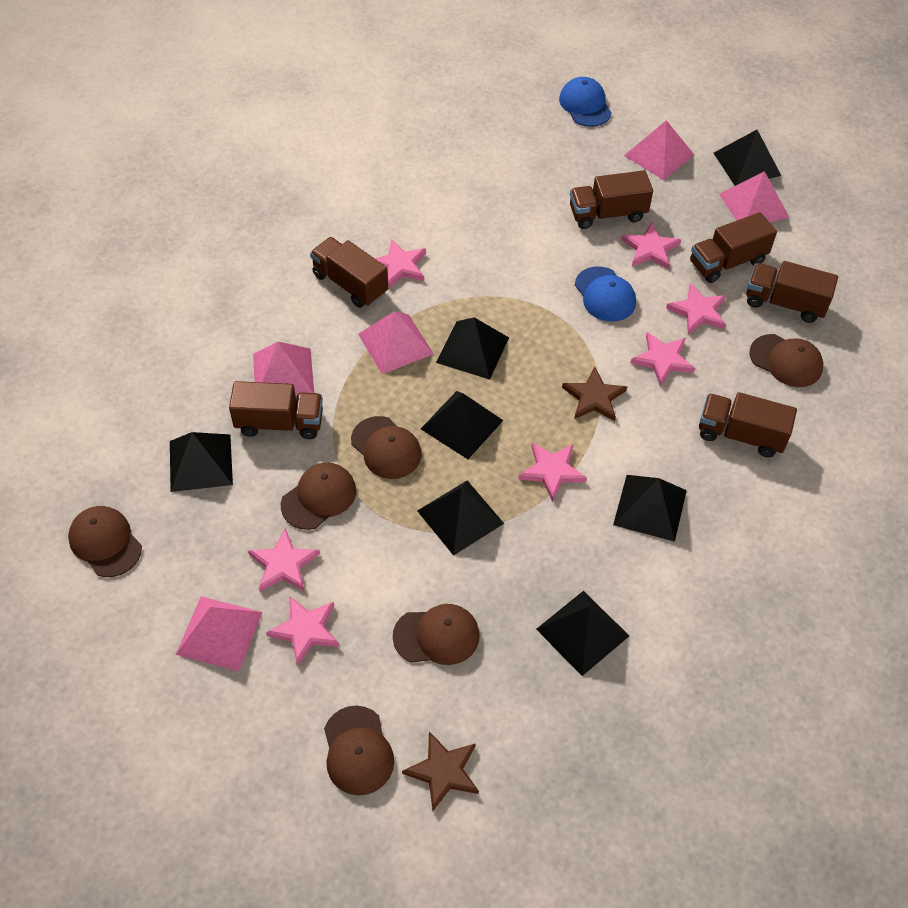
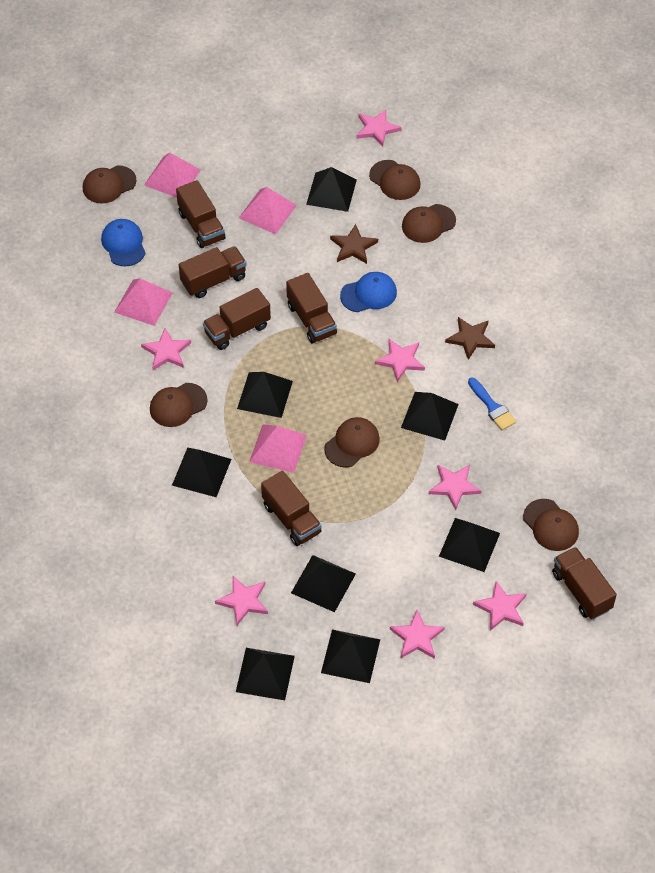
black pyramid: 7 -> 8
blue brush: 0 -> 1
pink pyramid: 5 -> 4

